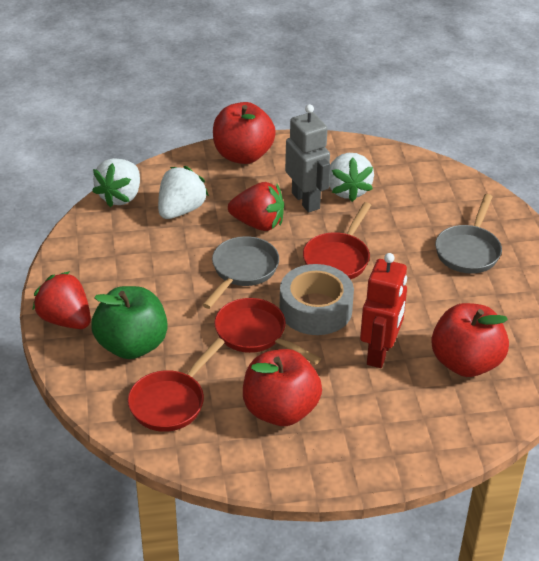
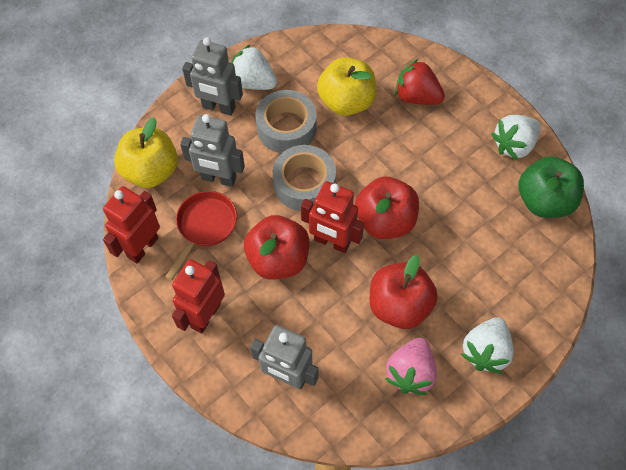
grey pan: 2 -> 0
grey robot: 1 -> 3
grey tape: 1 -> 2
pink strawberry: 0 -> 1
red pan: 3 -> 1
red robot: 1 -> 3
red strawberry: 2 -> 1
yellow apple: 0 -> 2

